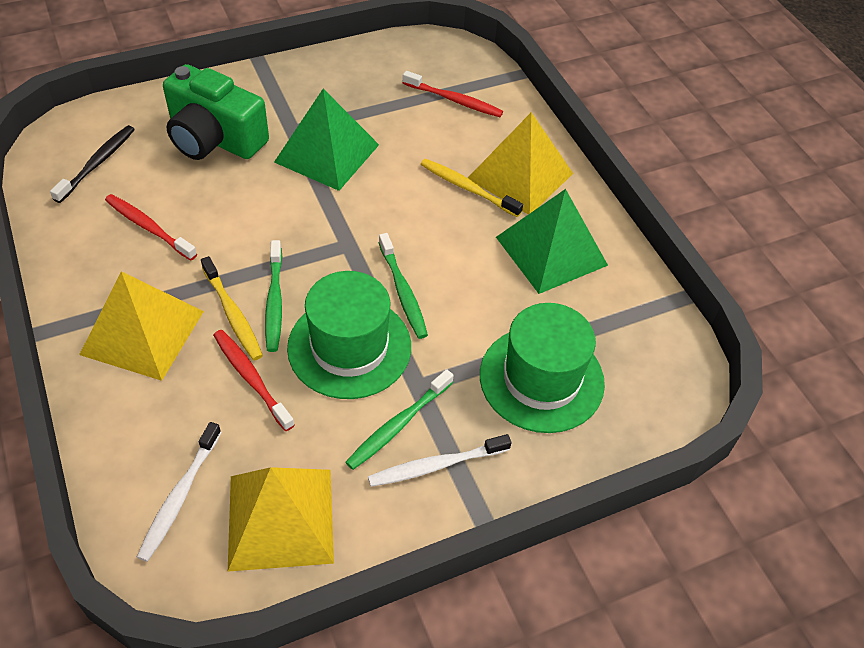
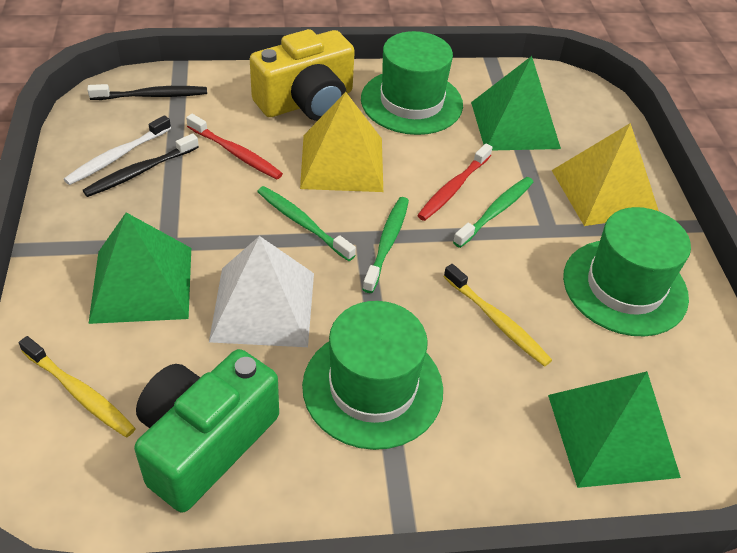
black toothbrush: 1 -> 2
green hat: 2 -> 3
green pyramid: 2 -> 3
red toothbrush: 3 -> 2
white pyramid: 0 -> 1
white toothbrush: 2 -> 1
yellow camera: 0 -> 1
yellow pyramid: 3 -> 2

